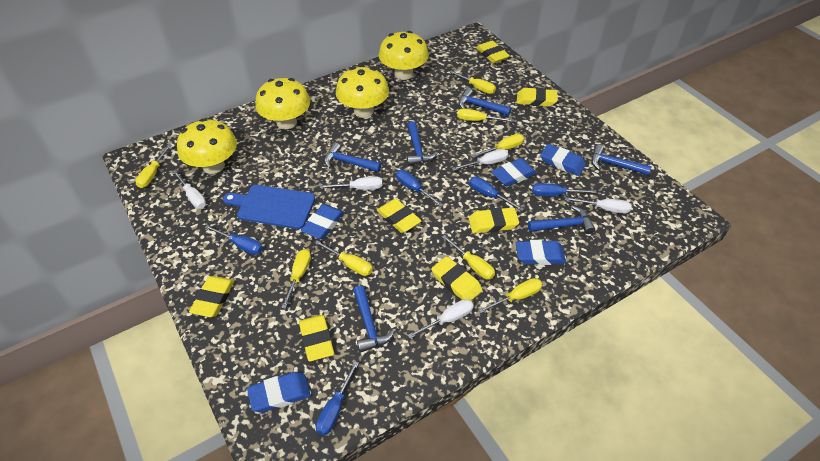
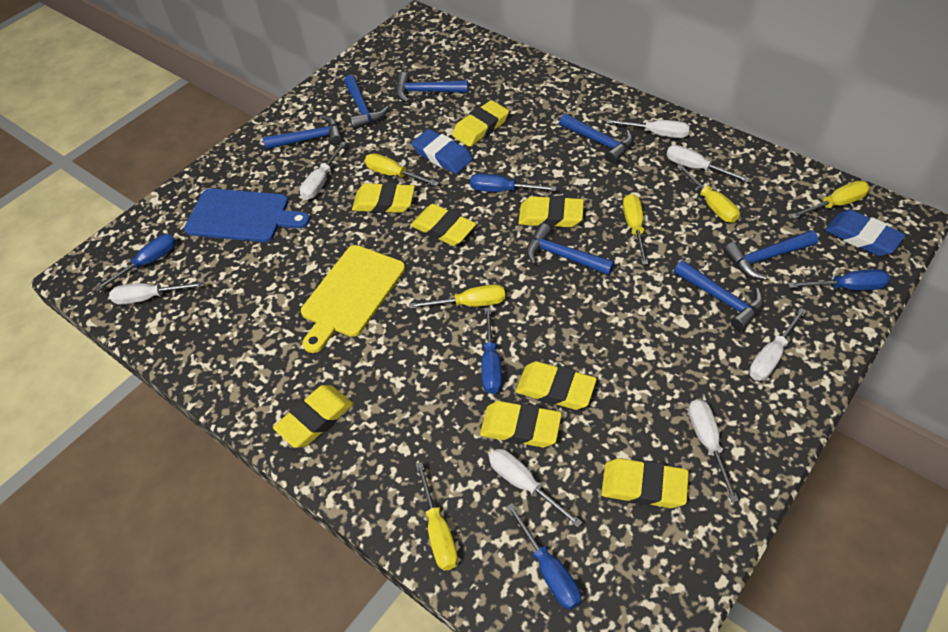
blue eraser: 5 -> 2
blue hammer: 6 -> 7
white screwdriver: 5 -> 7
yellow cutting board: 0 -> 1
yellow eraser: 7 -> 8
yellow mushroom: 4 -> 0
yellow screwdriver: 8 -> 6

